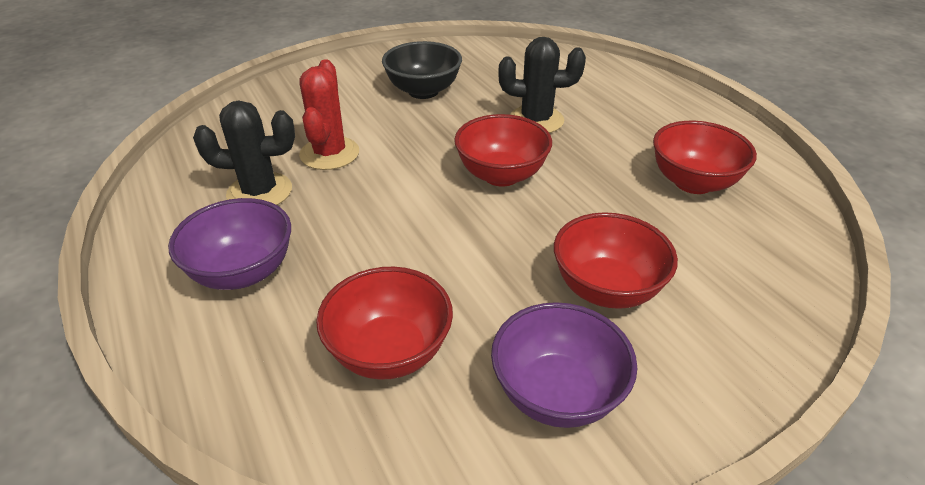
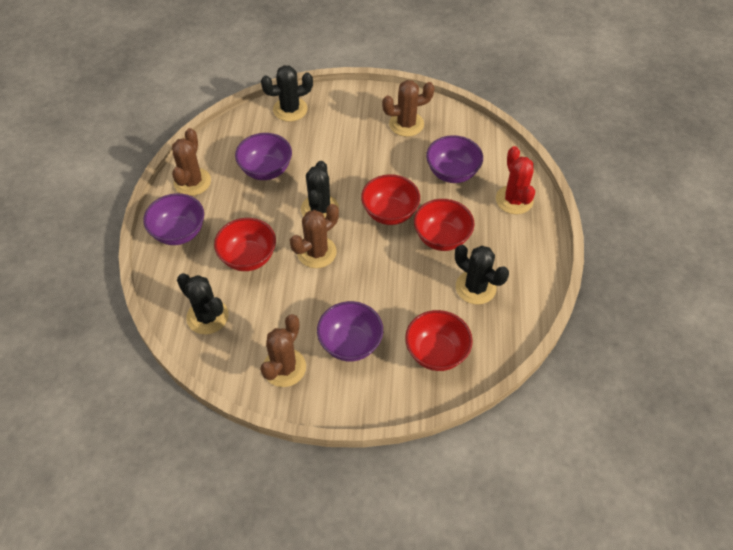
black bowl: 1 -> 0
black cactus: 2 -> 4
brown cactus: 0 -> 4
purple bowl: 2 -> 4

